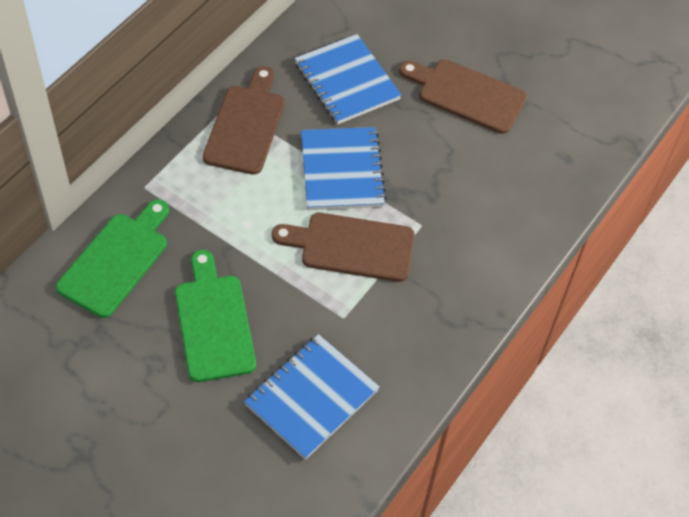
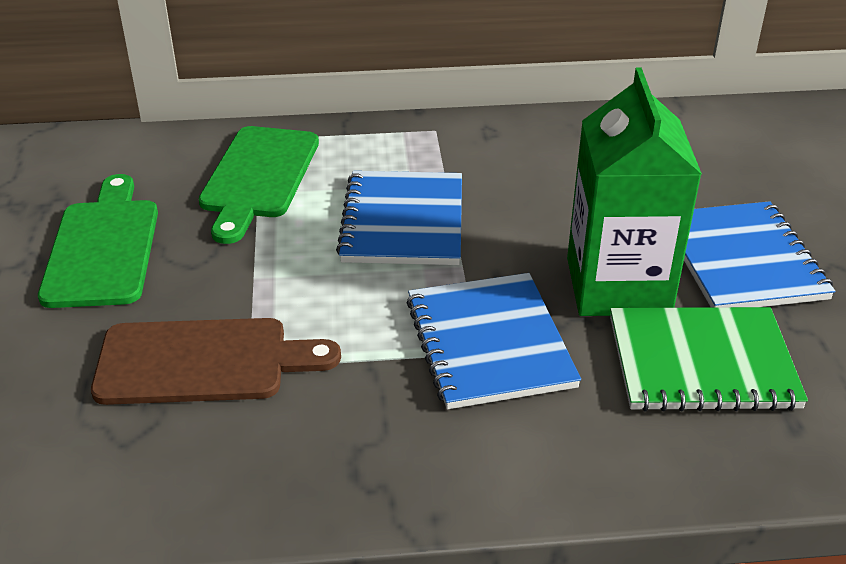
brown cutting board: 3 -> 1
green carton: 0 -> 1
green notebook: 0 -> 1

